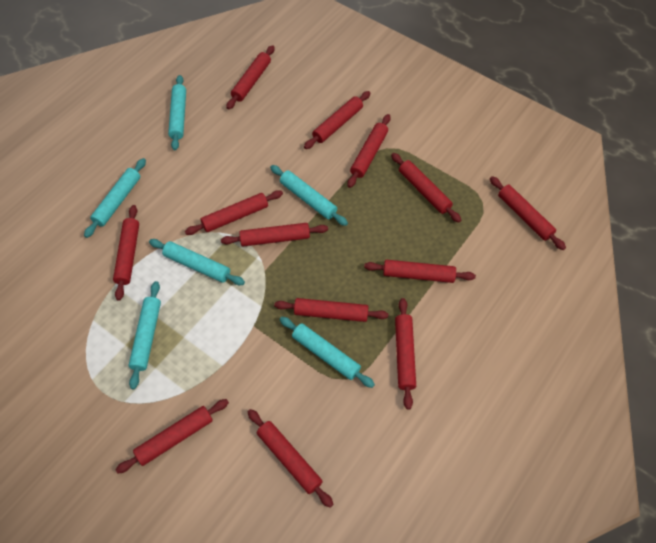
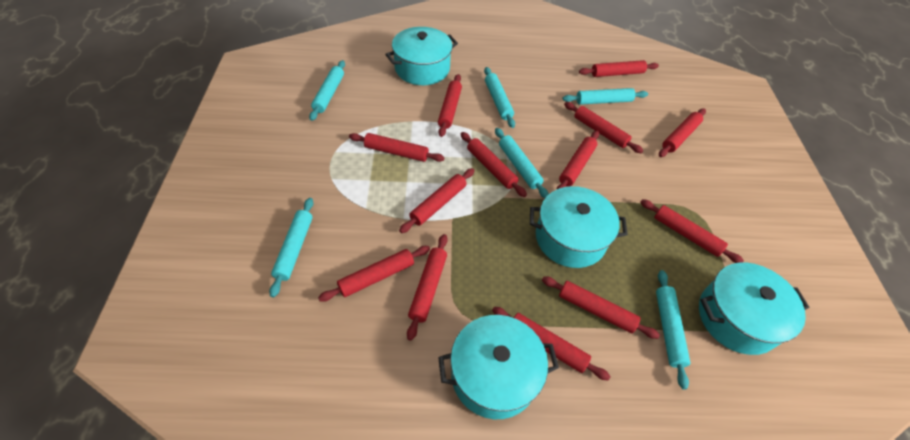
turquoise pot: 0 -> 4

